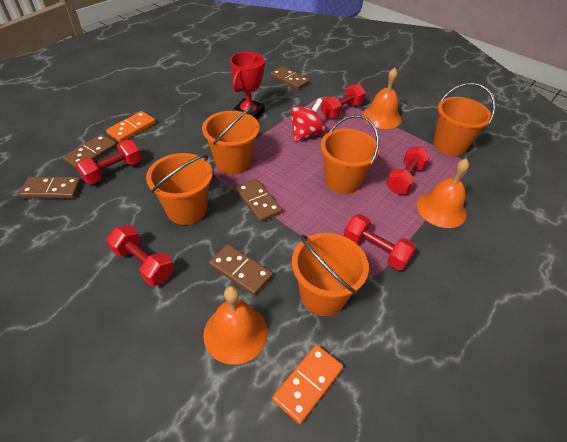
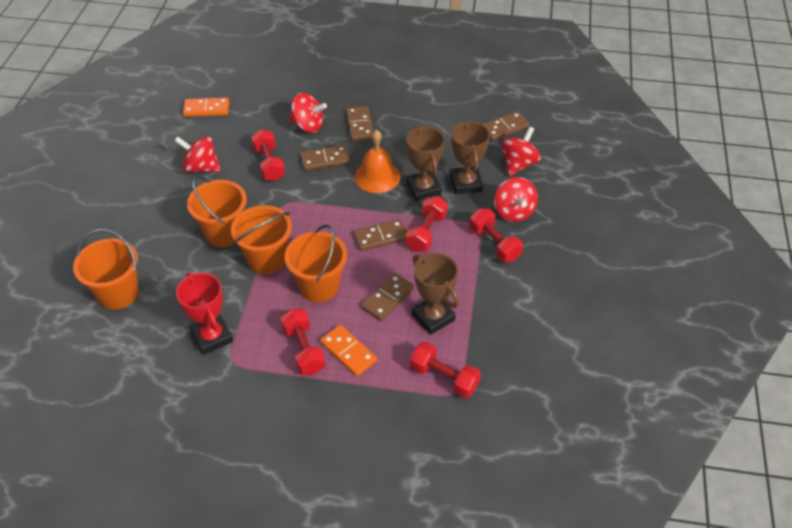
brown trophy: 0 -> 3
orange bell: 3 -> 1
orange bucket: 5 -> 4
red spinning top: 1 -> 4

